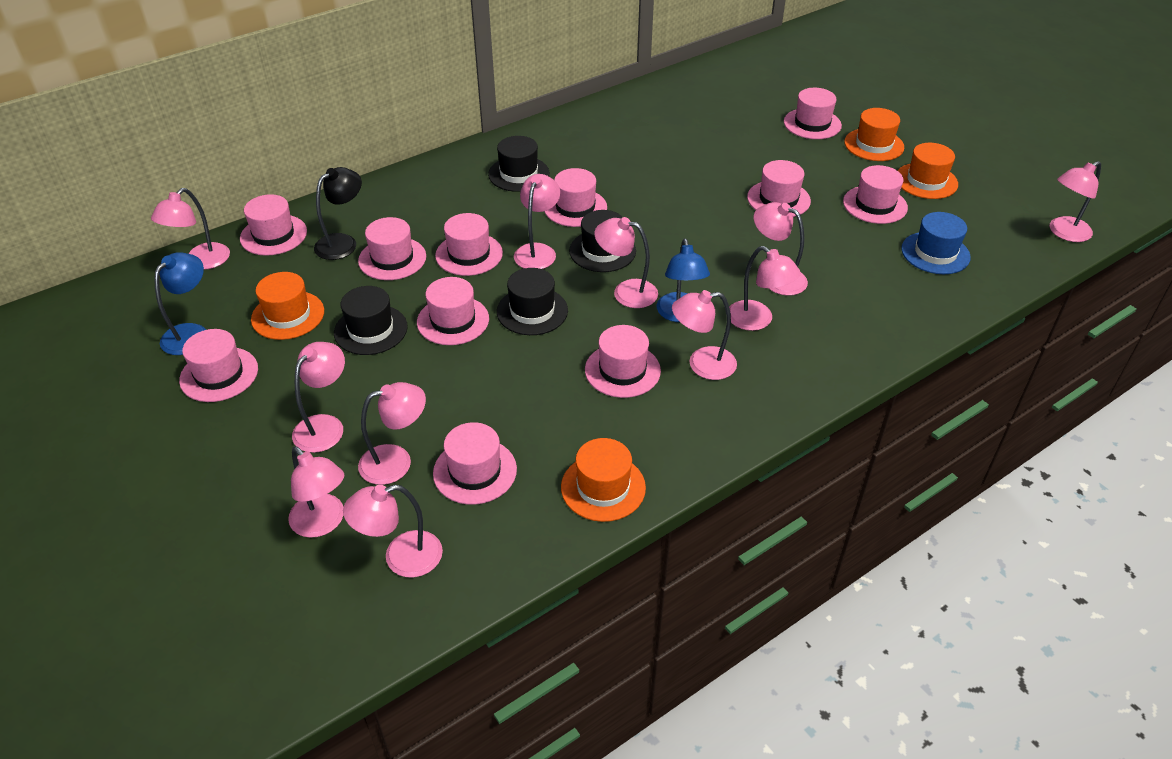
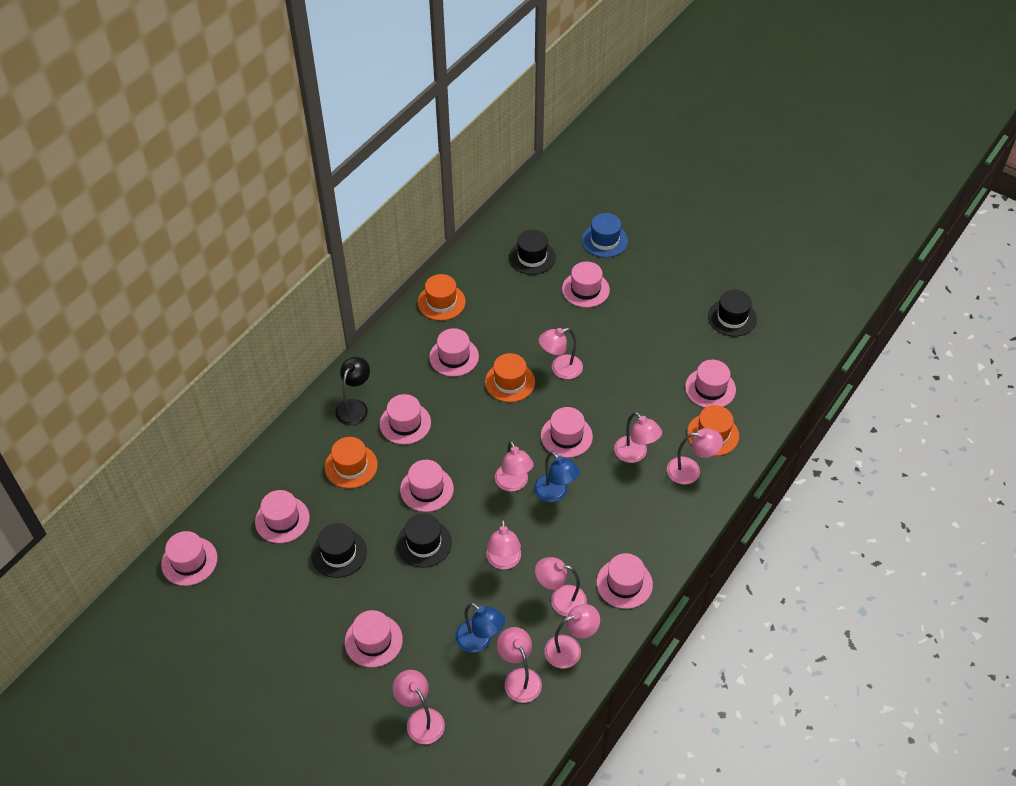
pink hat: 11 -> 10
pink lamp: 11 -> 9

